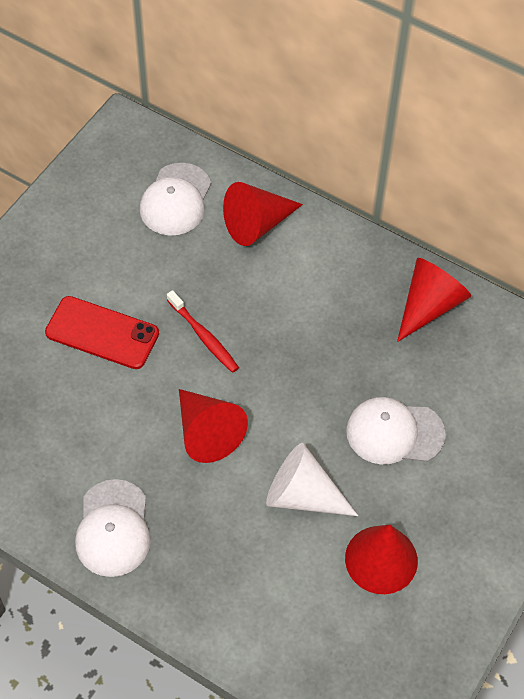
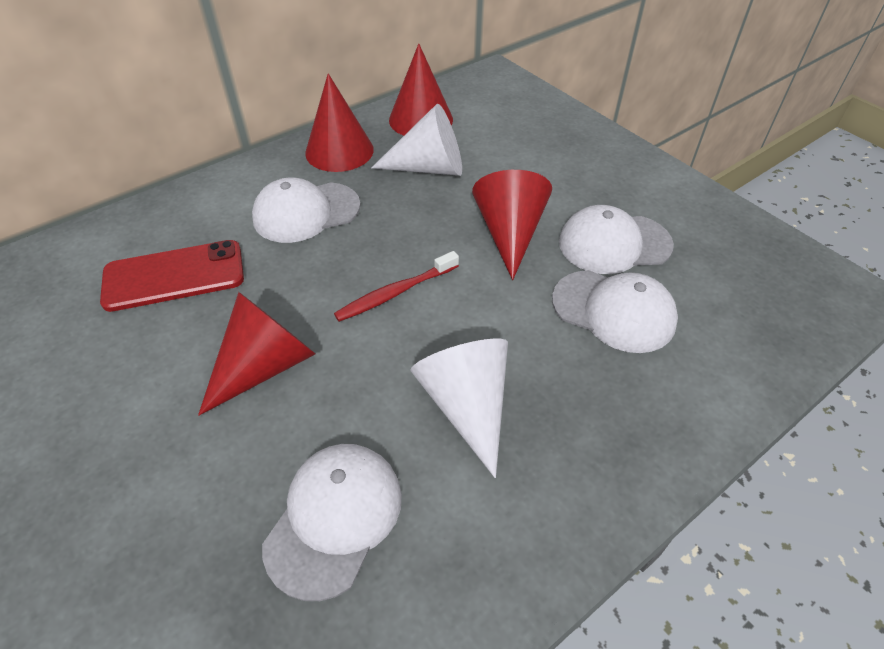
white cap: 3 -> 4
white cone: 1 -> 2

